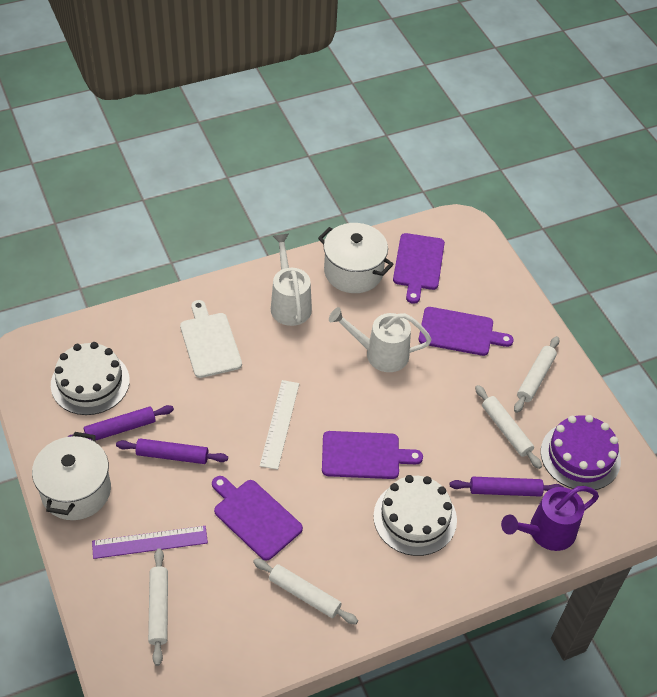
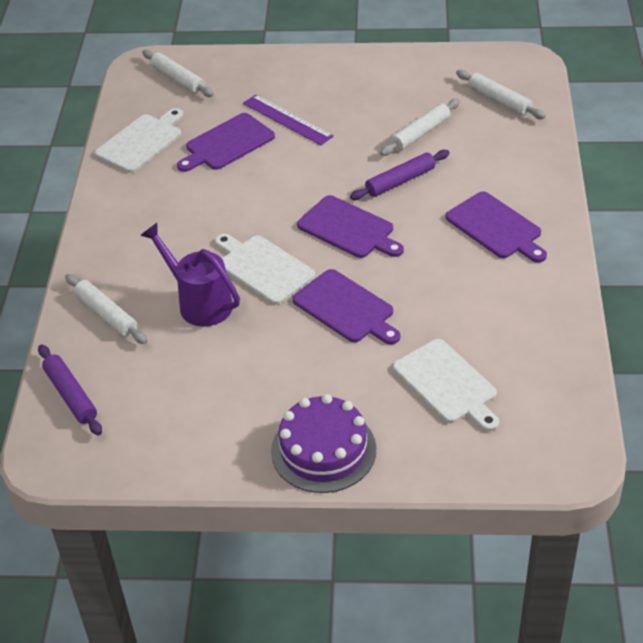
purple rolling pin: 3 -> 2
white cake: 2 -> 0
white cutting board: 1 -> 3
white pot: 2 -> 0
white ruler: 1 -> 0
white watering can: 2 -> 0

